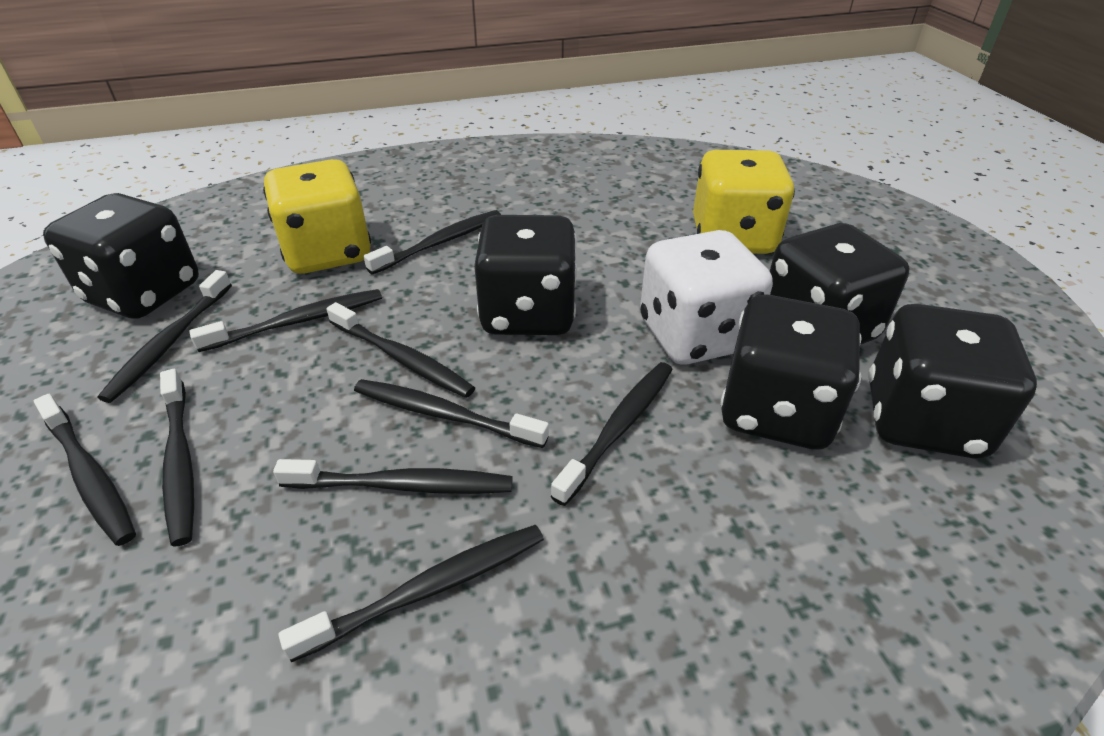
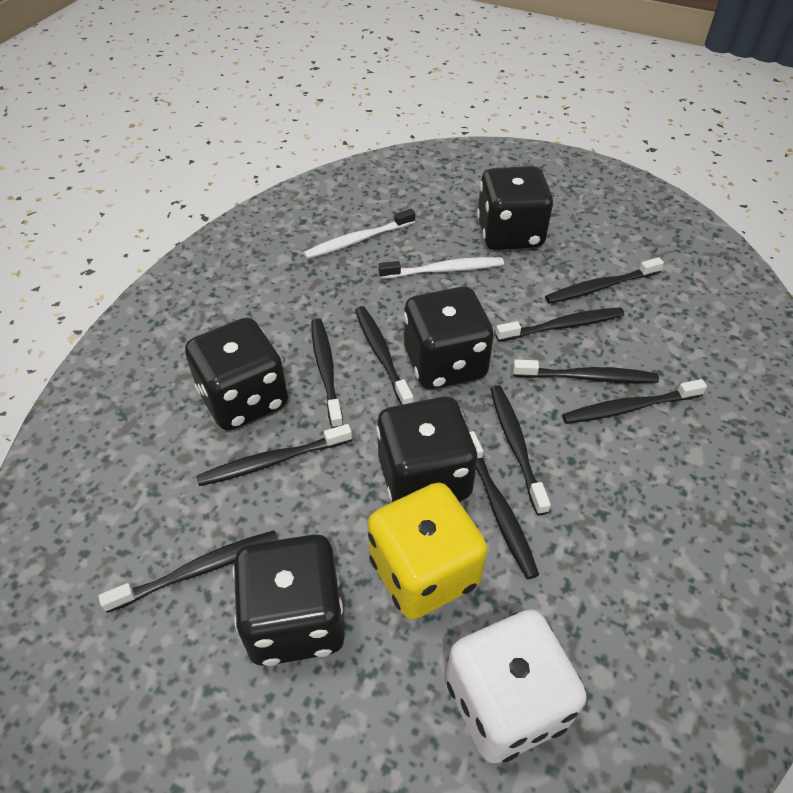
white toothbrush: 0 -> 2
yellow dice: 2 -> 1

